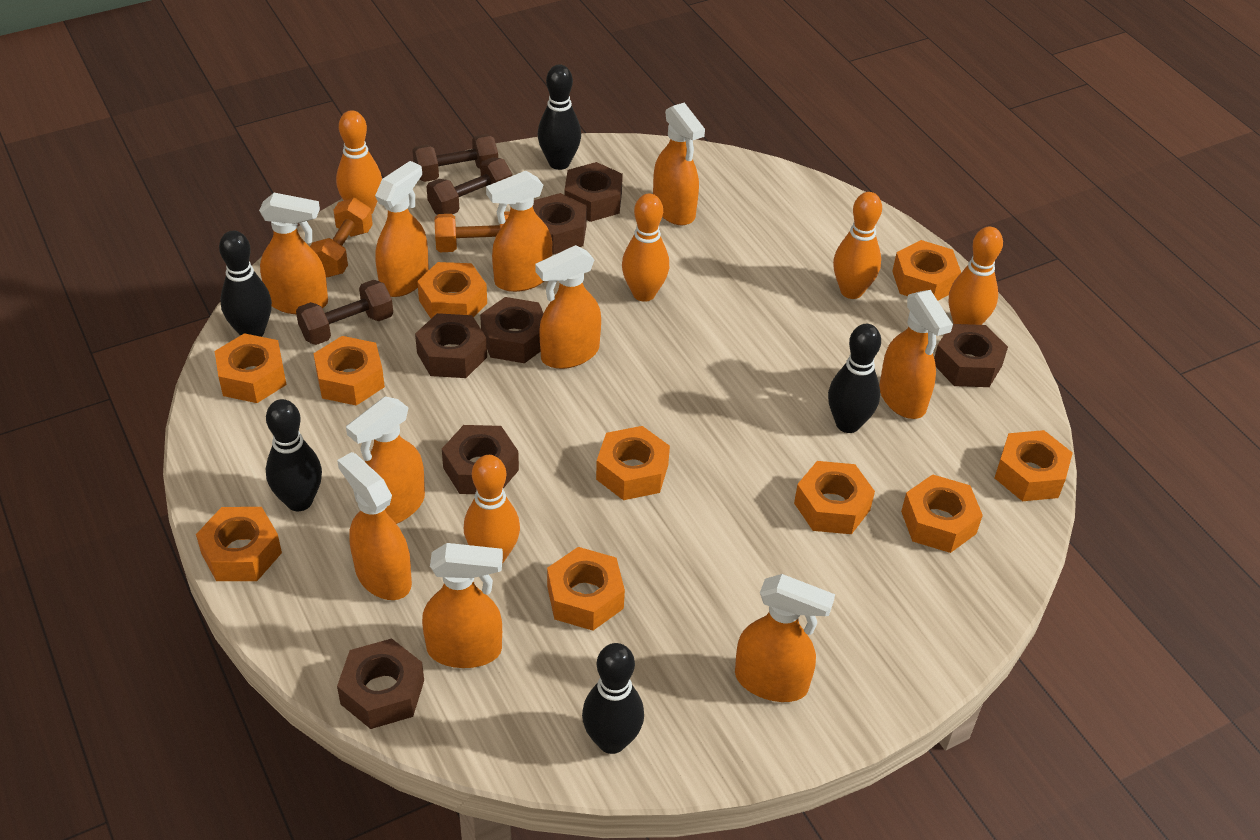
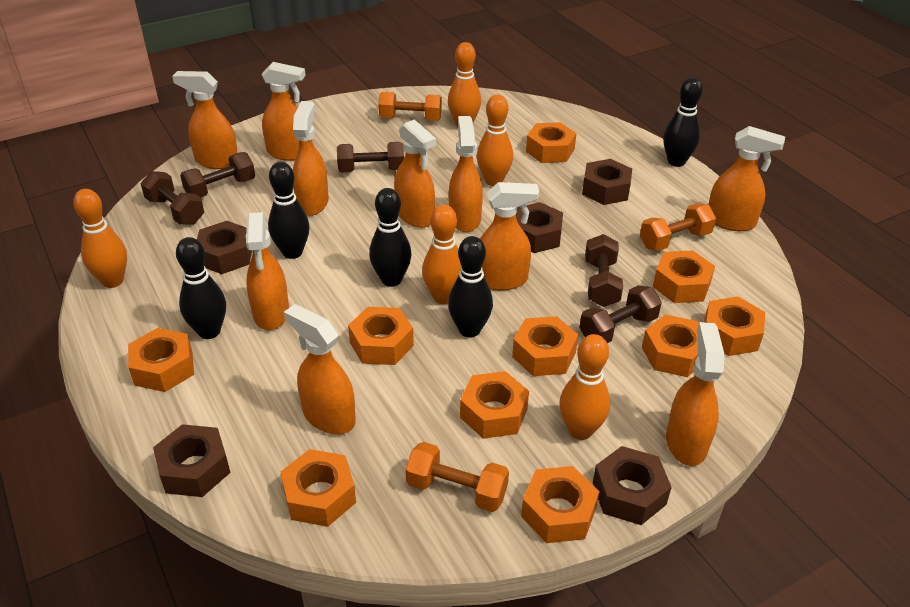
brown dumbbell: 3 -> 5
brown nut: 7 -> 5
orange dumbbell: 2 -> 3

